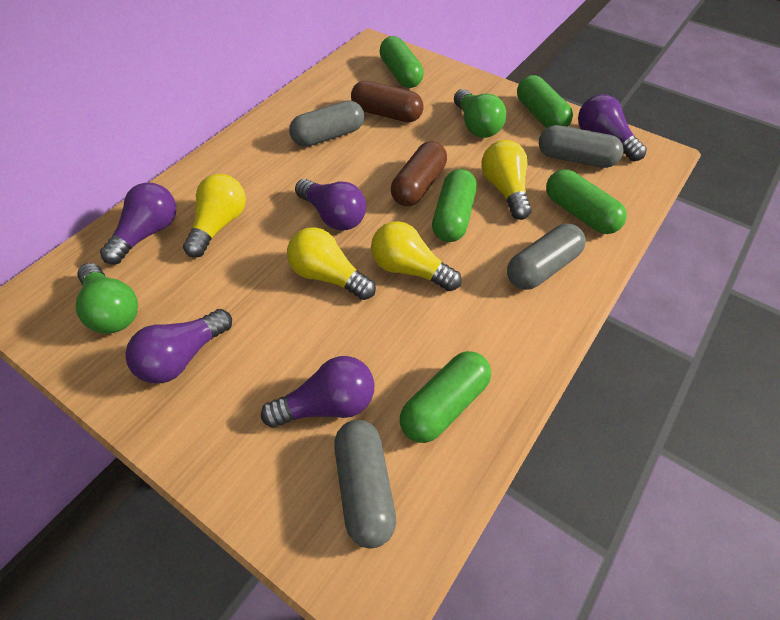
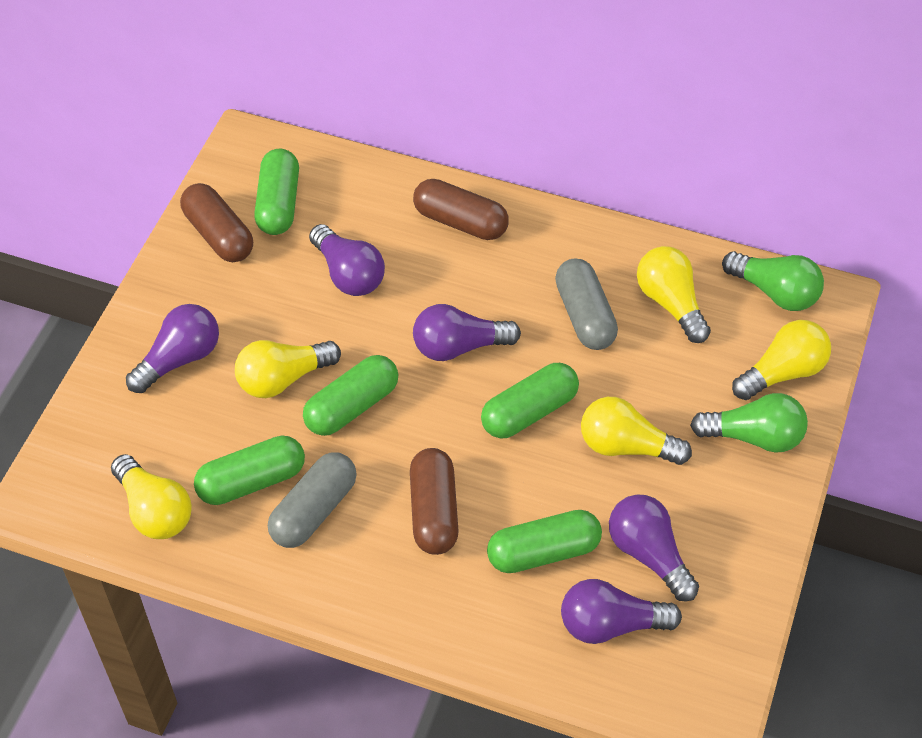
brown capsule: 2 -> 3
grey capsule: 4 -> 2
yellow light bulb: 4 -> 5

